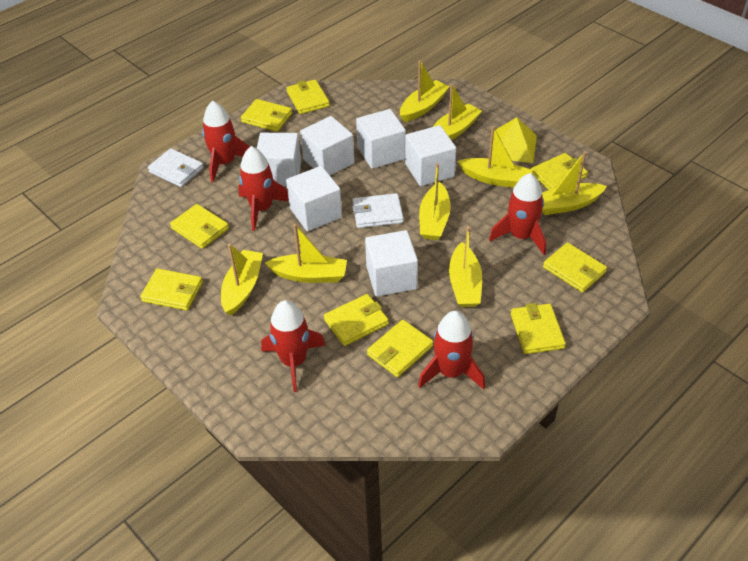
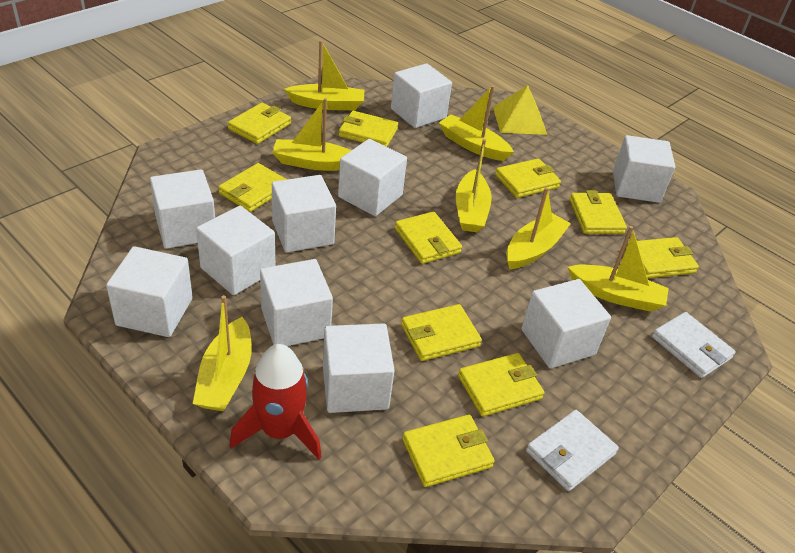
red rocket: 5 -> 1
white cube: 6 -> 10
yellow boat: 8 -> 7
yellow wallet: 9 -> 10

